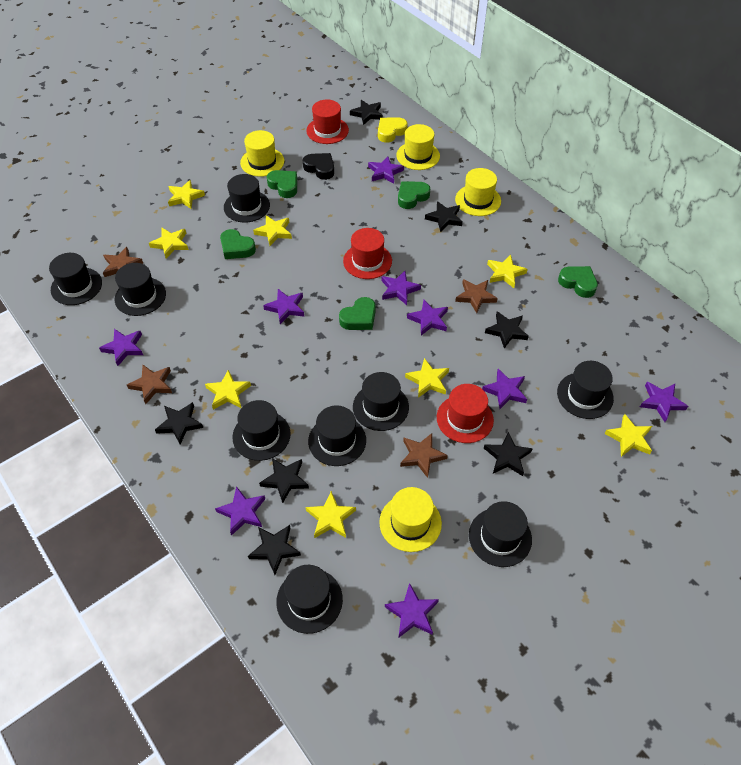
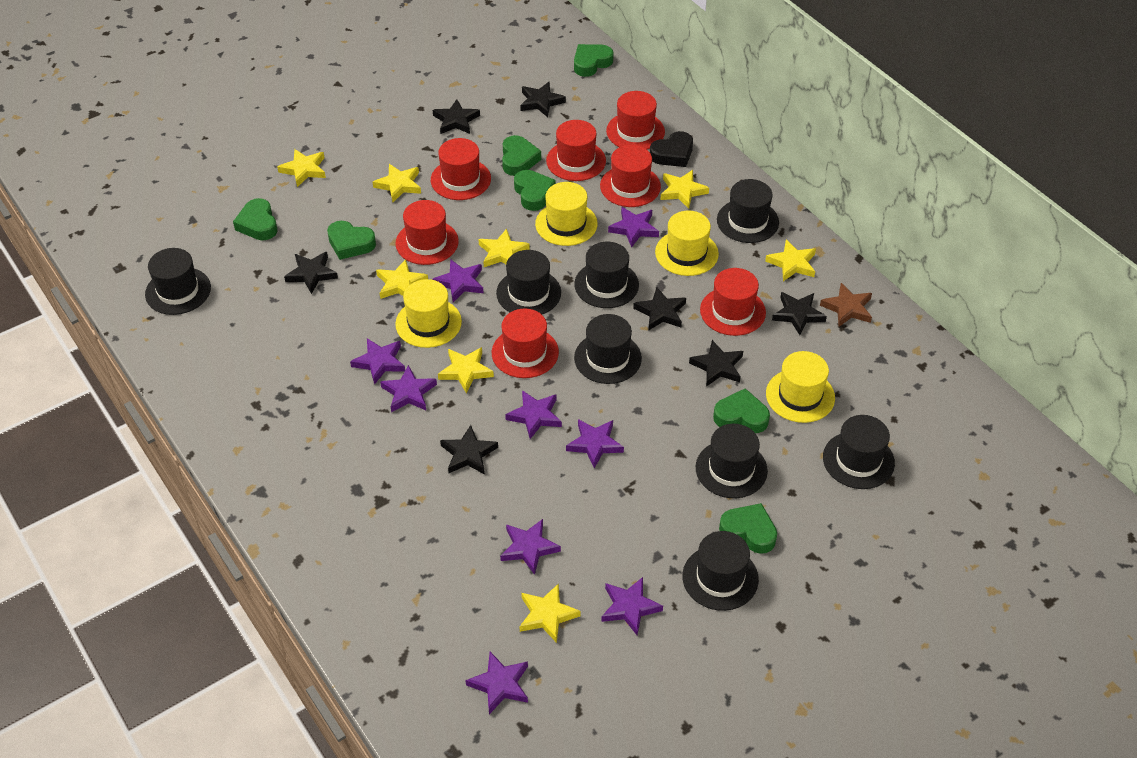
black hat: 9 -> 8
brown star: 4 -> 1
green heart: 5 -> 7
red hat: 3 -> 7
yellow heart: 1 -> 0

